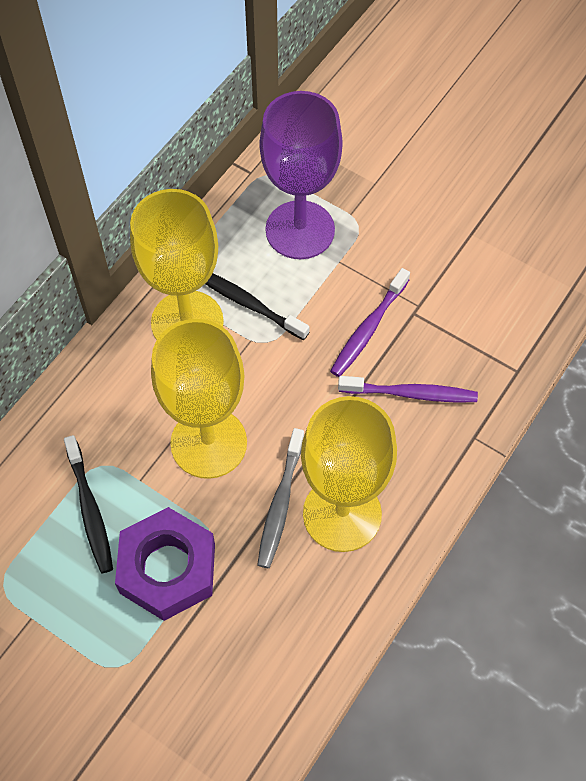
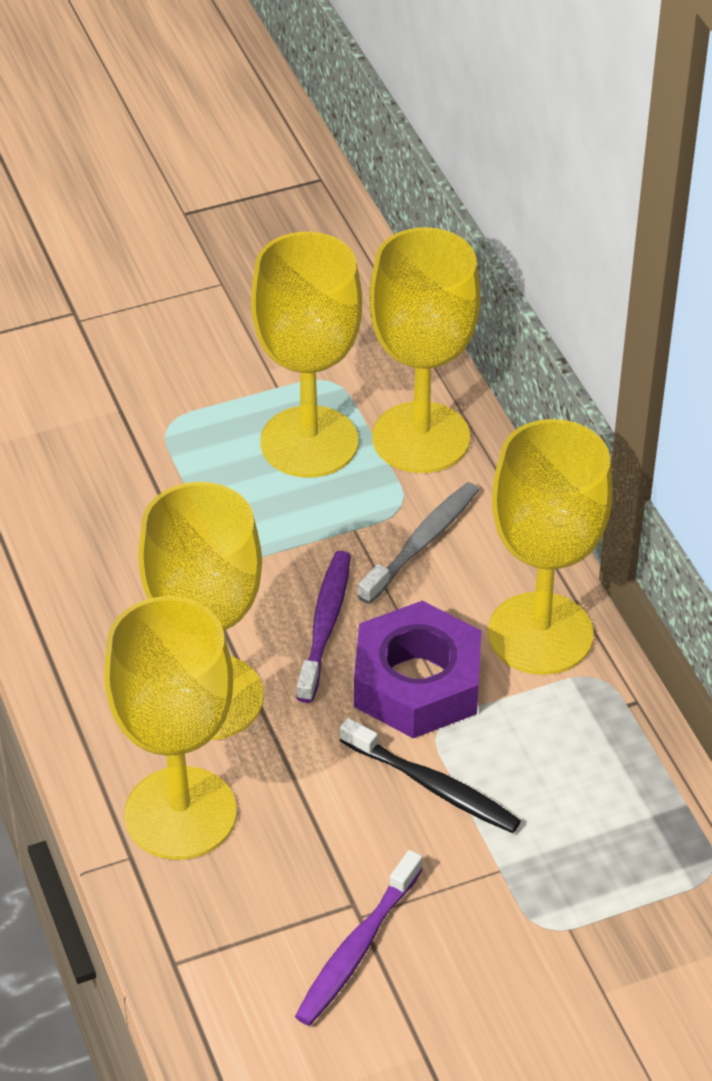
black toothbrush: 2 -> 1
purple goblet: 1 -> 0
yellow goblet: 3 -> 5

